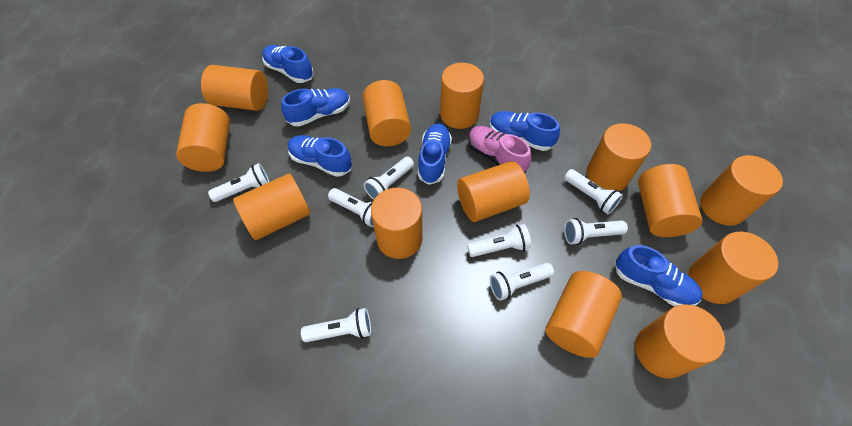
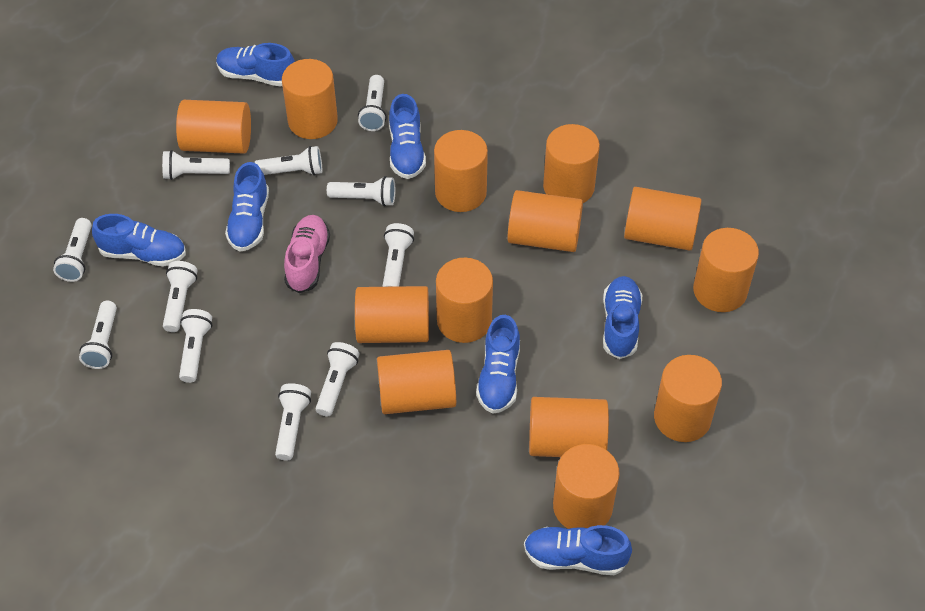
blue shoe: 6 -> 7
white flashlight: 8 -> 11

